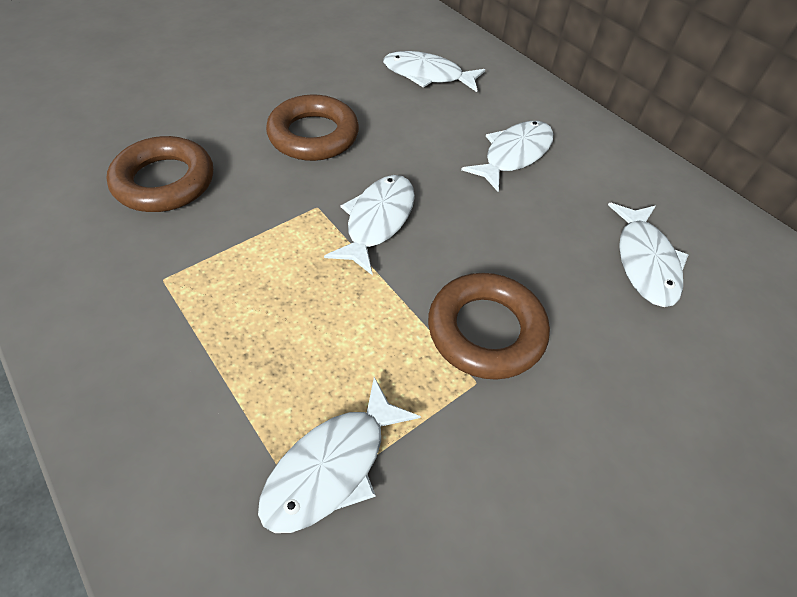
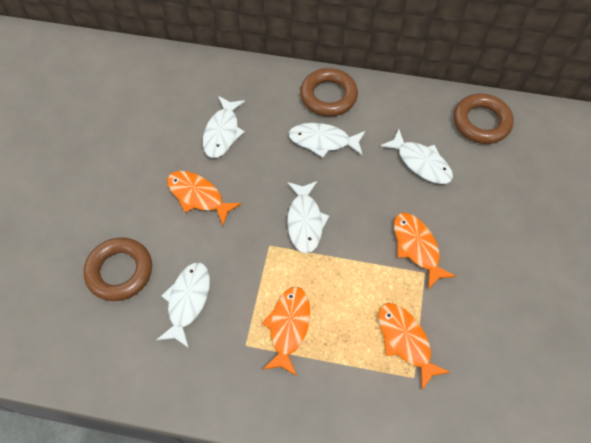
orange fish: 0 -> 4

